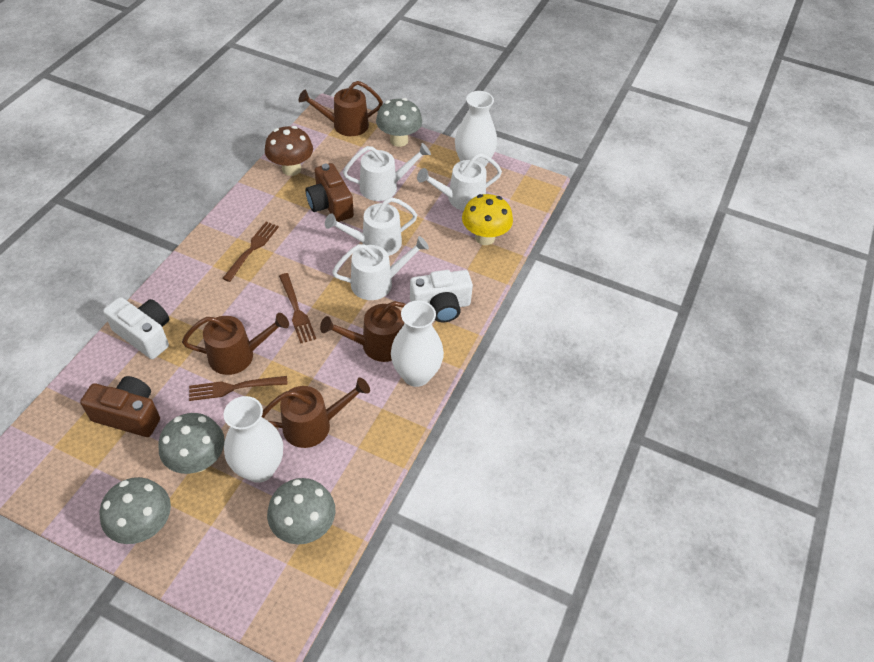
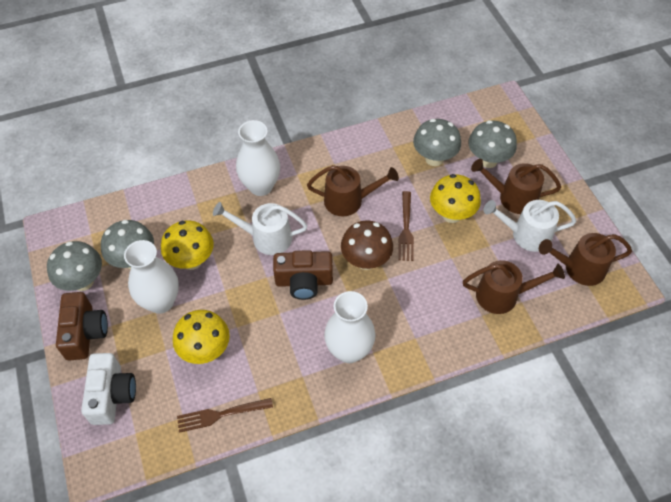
brown fork: 3 -> 2
white camera: 2 -> 1
white watering can: 4 -> 2
yellow mushroom: 1 -> 3

